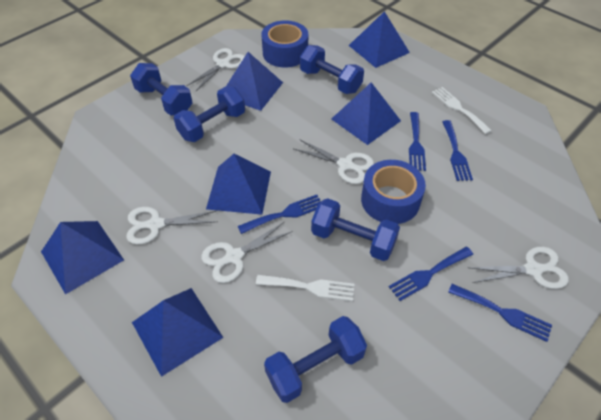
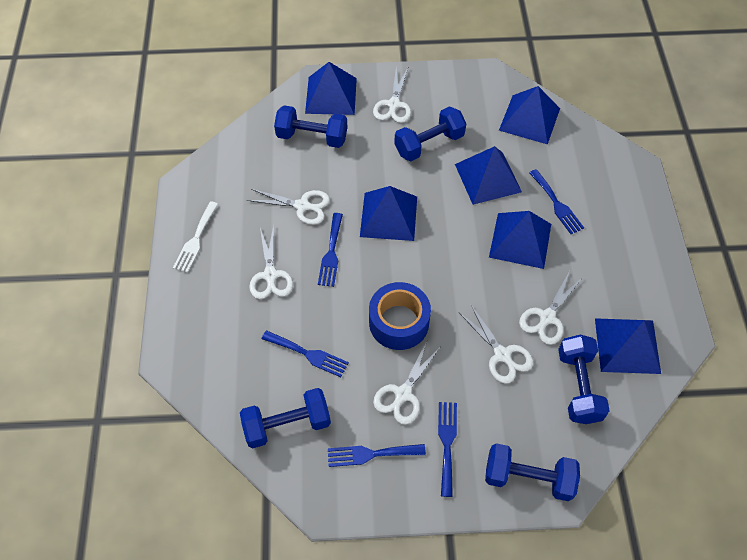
blue tape: 2 -> 1
white fork: 2 -> 1
white scissors: 5 -> 6

